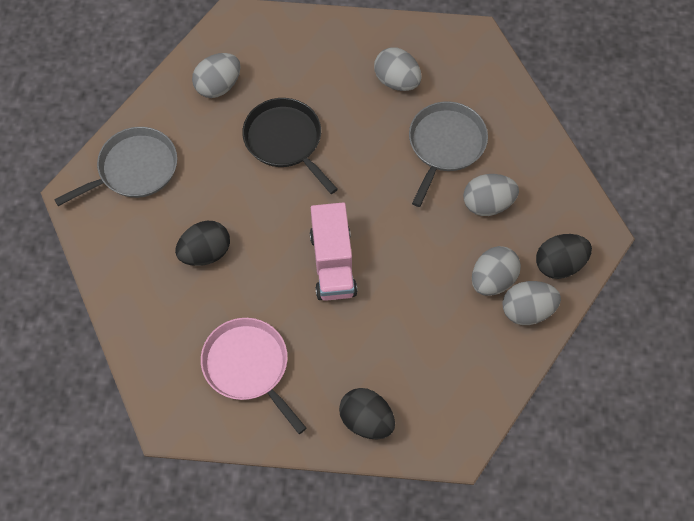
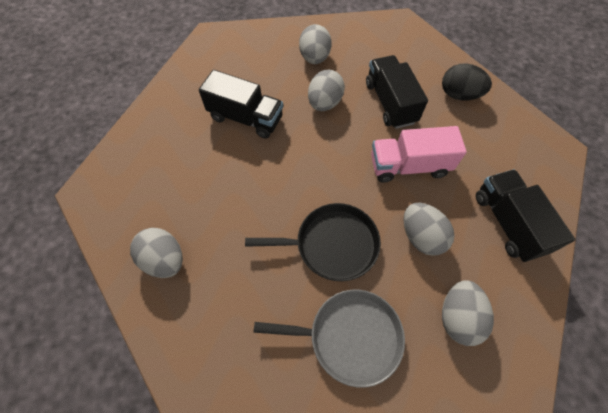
black egg: 3 -> 1
black truck: 0 -> 3
grey pan: 2 -> 1
pink pan: 1 -> 0

